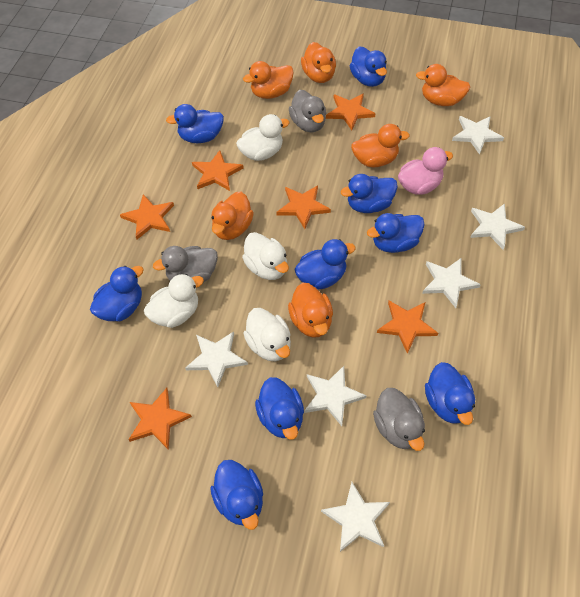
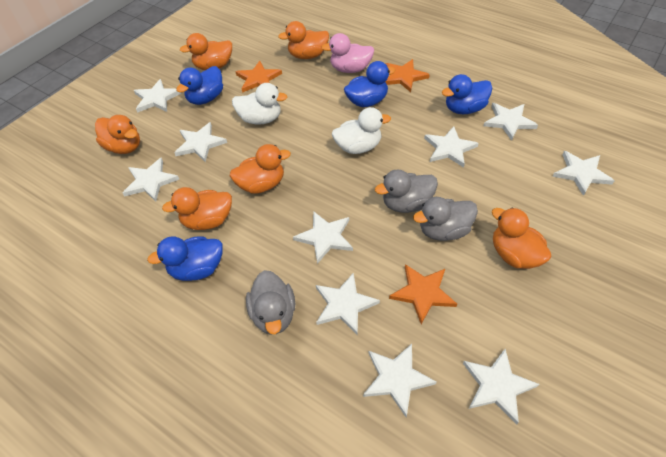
blue duck: 9 -> 4
orange star: 6 -> 3
white duck: 4 -> 2
white star: 6 -> 10

